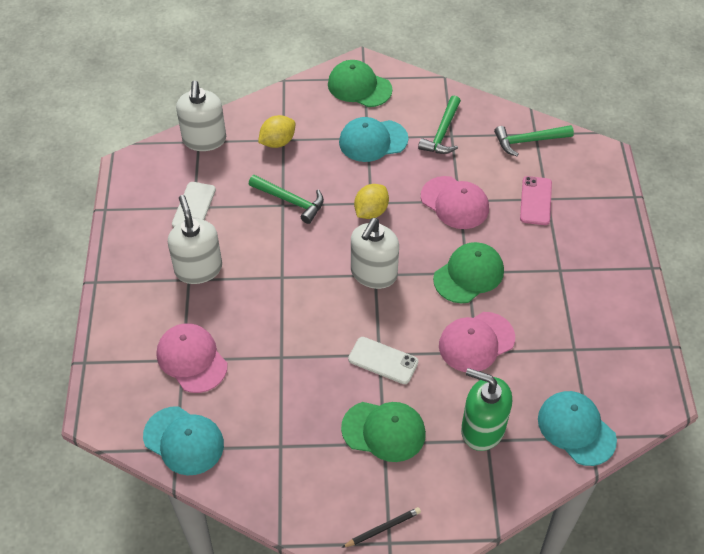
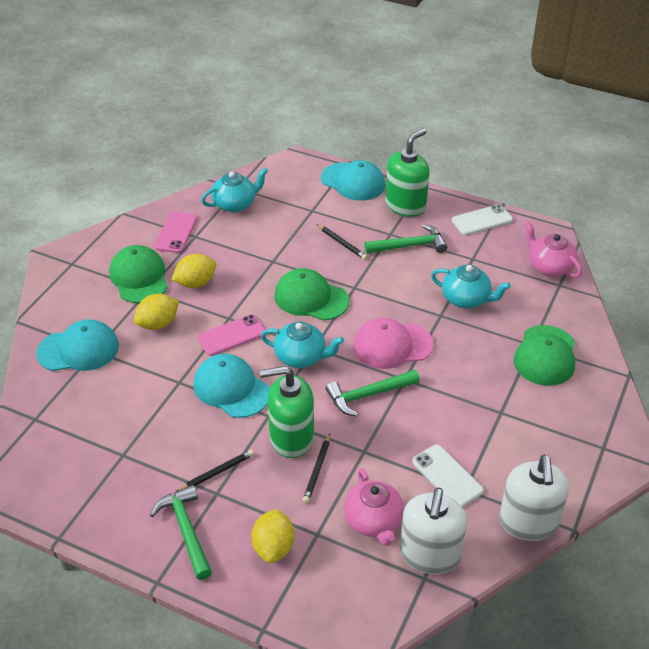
black pencil: 1 -> 3
green soap dispenser: 1 -> 2
pink cap: 3 -> 1
pink phone: 1 -> 2
pink teapot: 0 -> 2
turquoise teapot: 0 -> 3
white soap dispenser: 3 -> 2
yellow lemon: 2 -> 3

